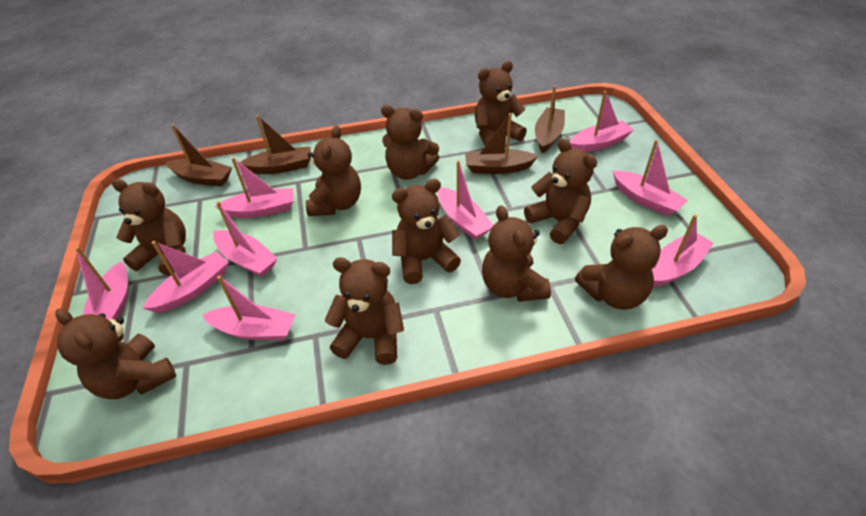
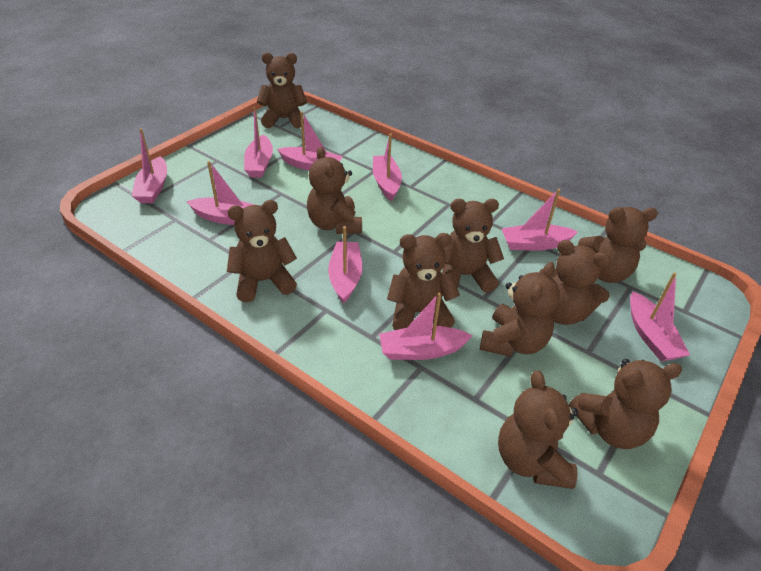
brown boat: 4 -> 0

